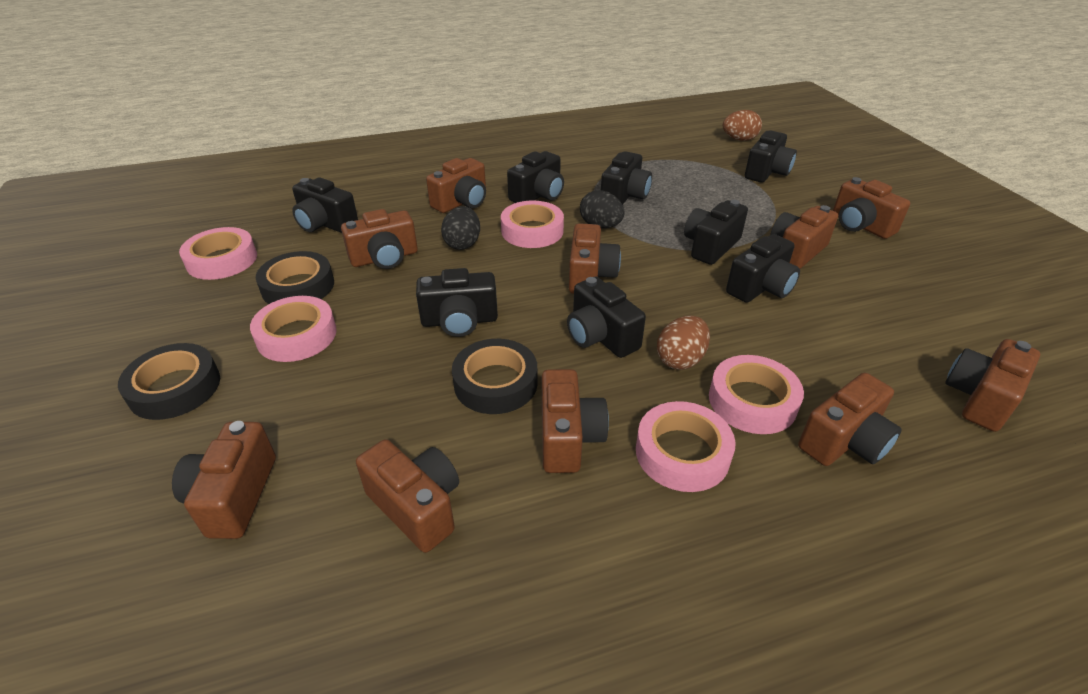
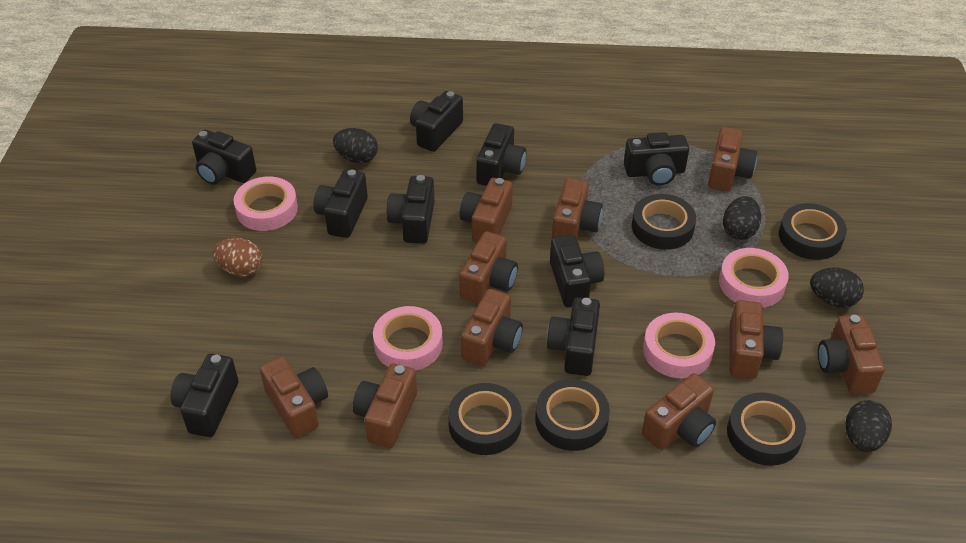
black camera: 8 -> 9
black egg: 2 -> 4
black tape: 3 -> 5
brown egg: 2 -> 1
pink tape: 5 -> 4

